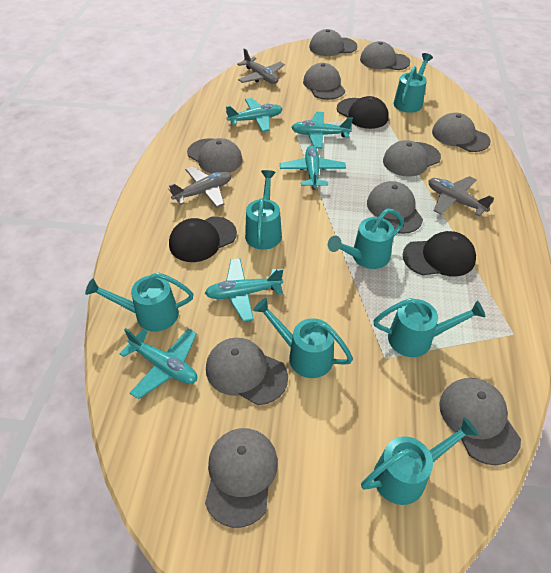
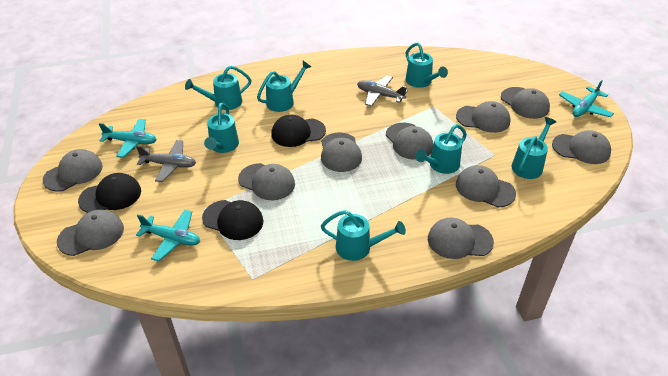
grey plane: 3 -> 2
turquoise plane: 5 -> 3

